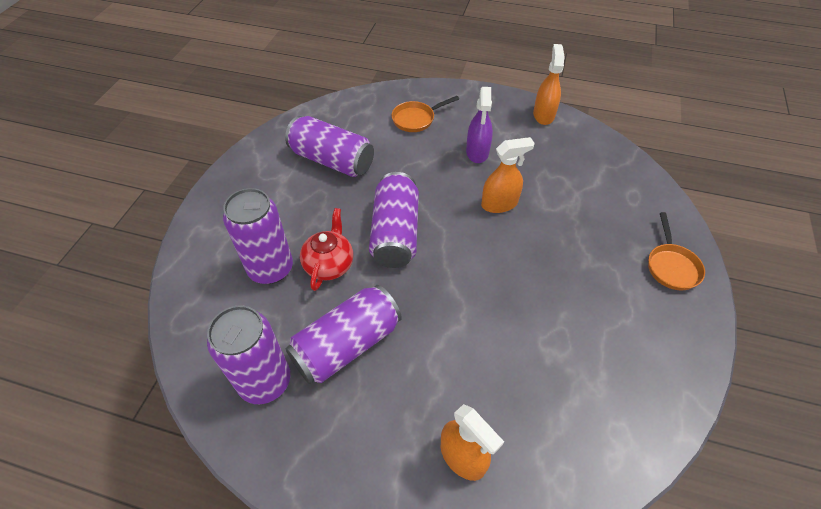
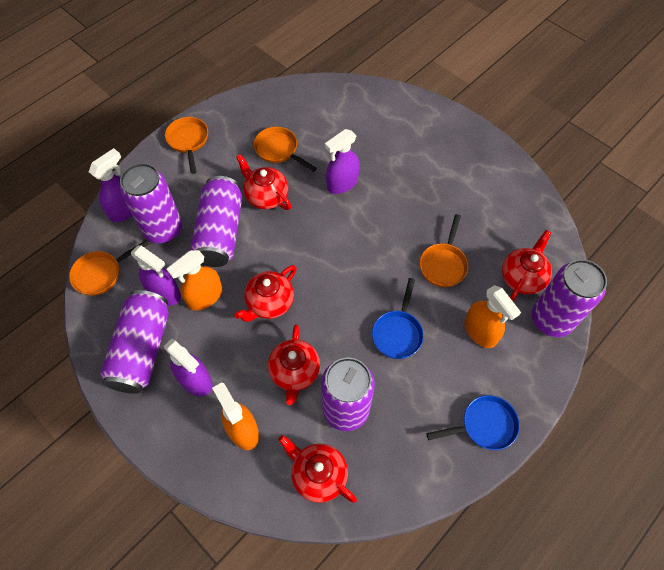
blue pan: 0 -> 2
orange pan: 2 -> 4
purple spray bottle: 1 -> 4
red teapot: 1 -> 5

